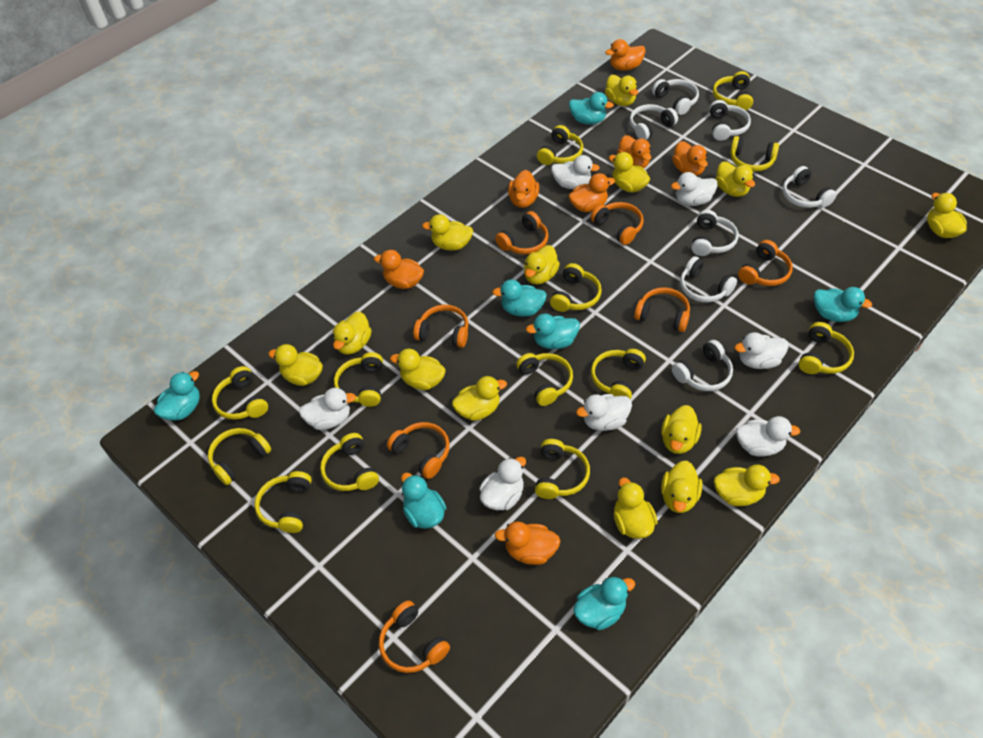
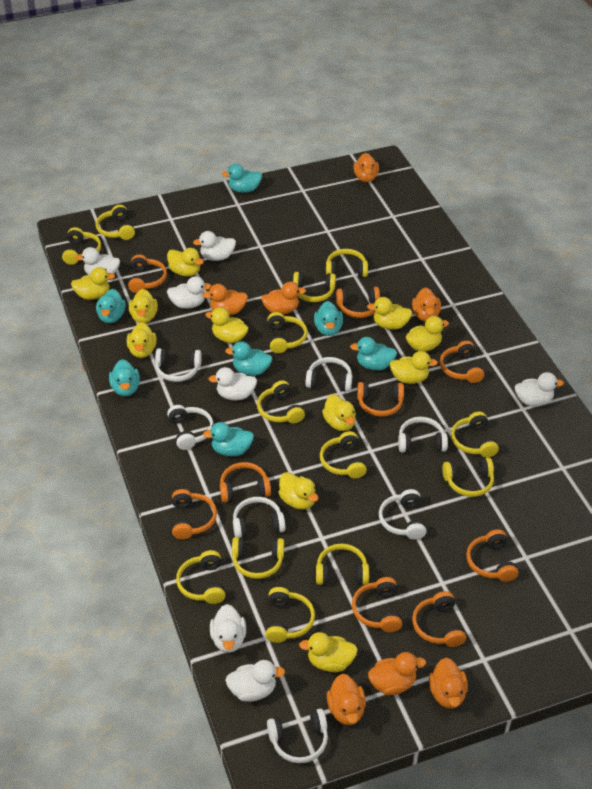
orange headphones: 7 -> 9
yellow duck: 14 -> 11

